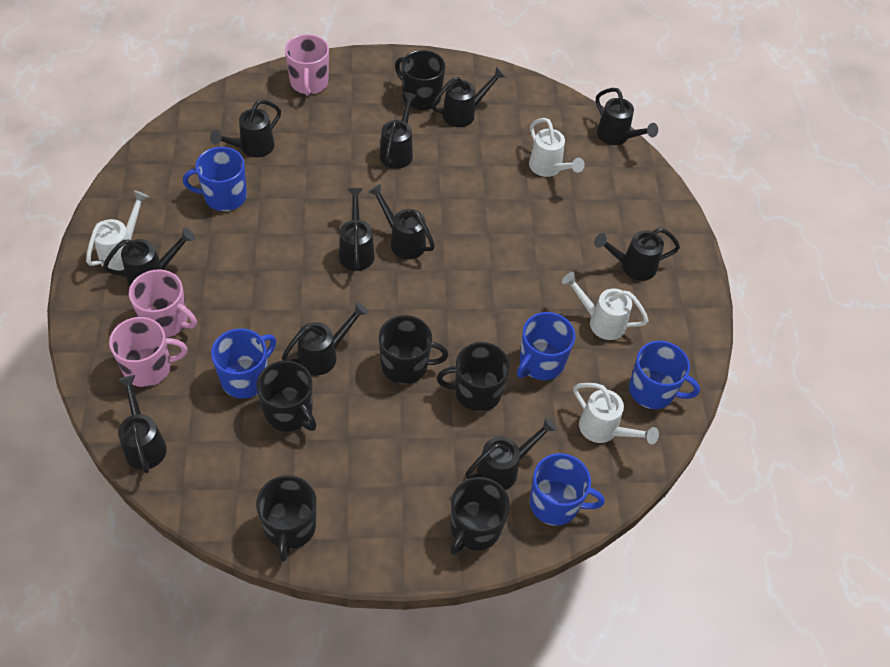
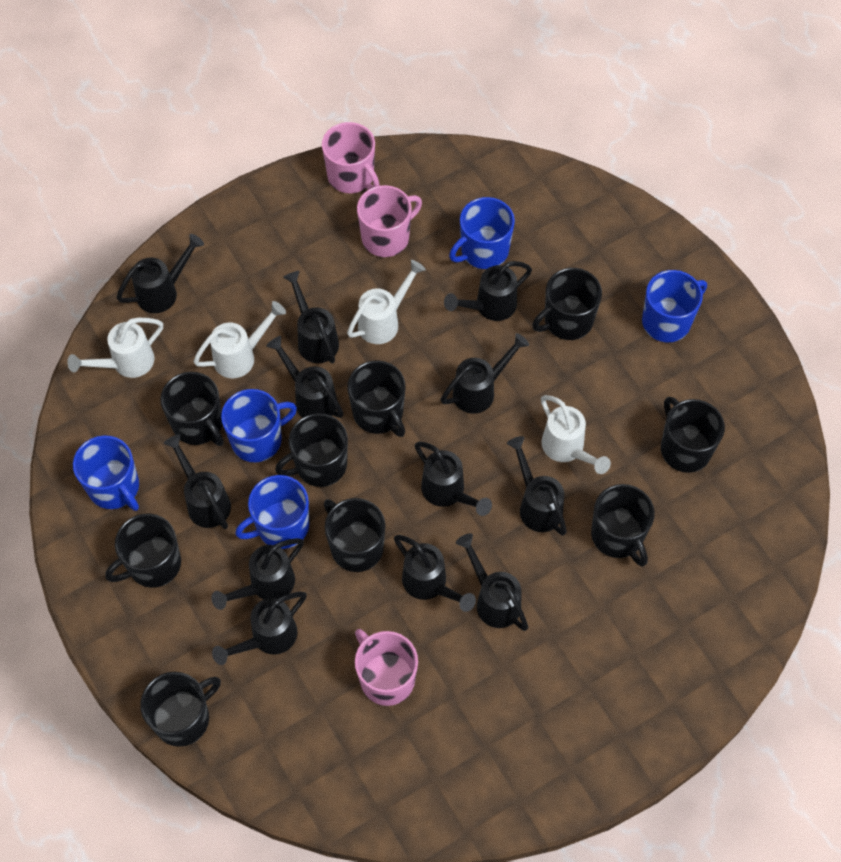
black mug: 6 -> 9
black watering can: 11 -> 12

